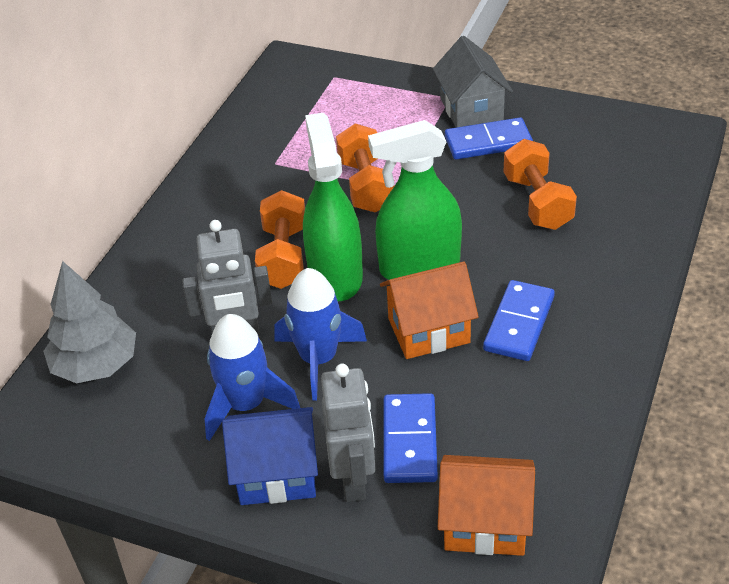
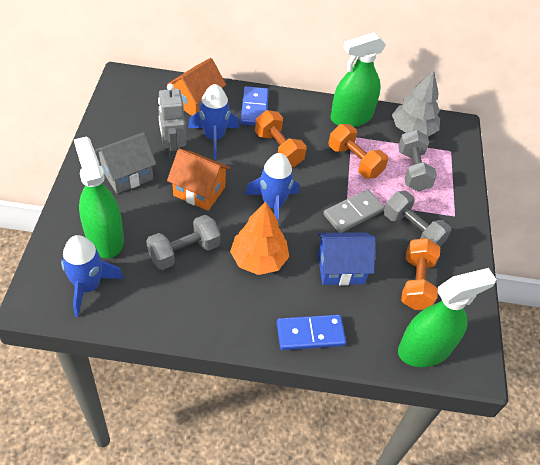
blue domino: 3 -> 2
blue rocket: 2 -> 3
green spray bottle: 2 -> 3
grey domino: 0 -> 1
grey dumbbell: 0 -> 3
grey robot: 2 -> 1
orange tree: 0 -> 1

